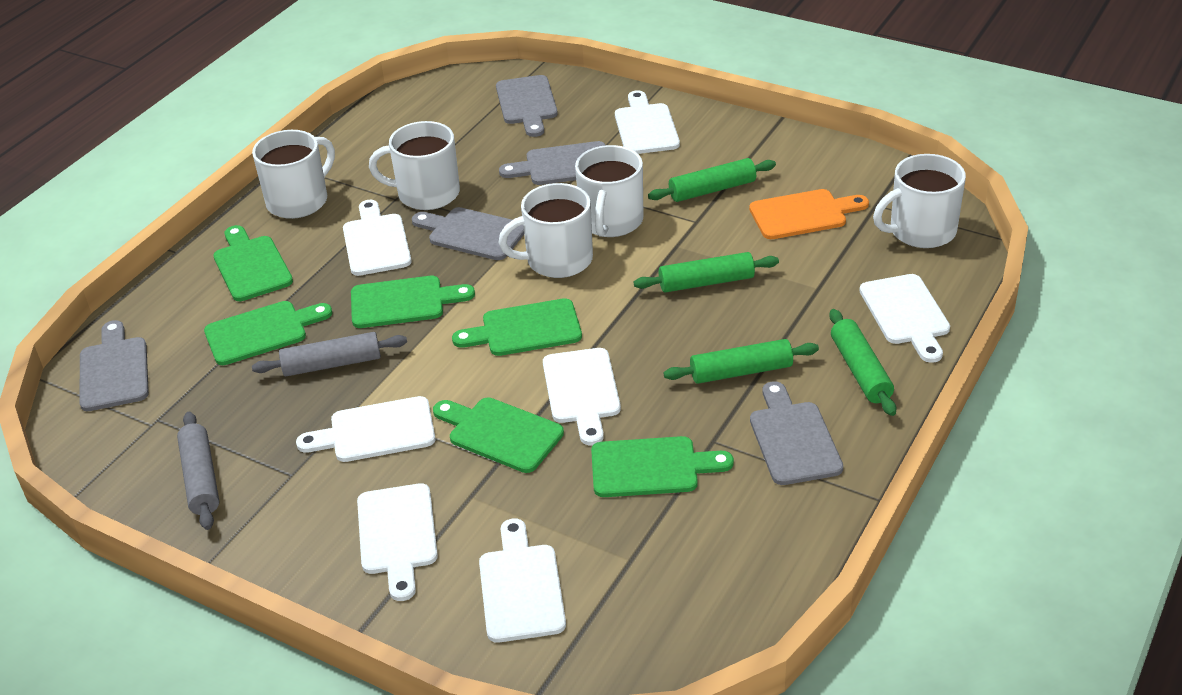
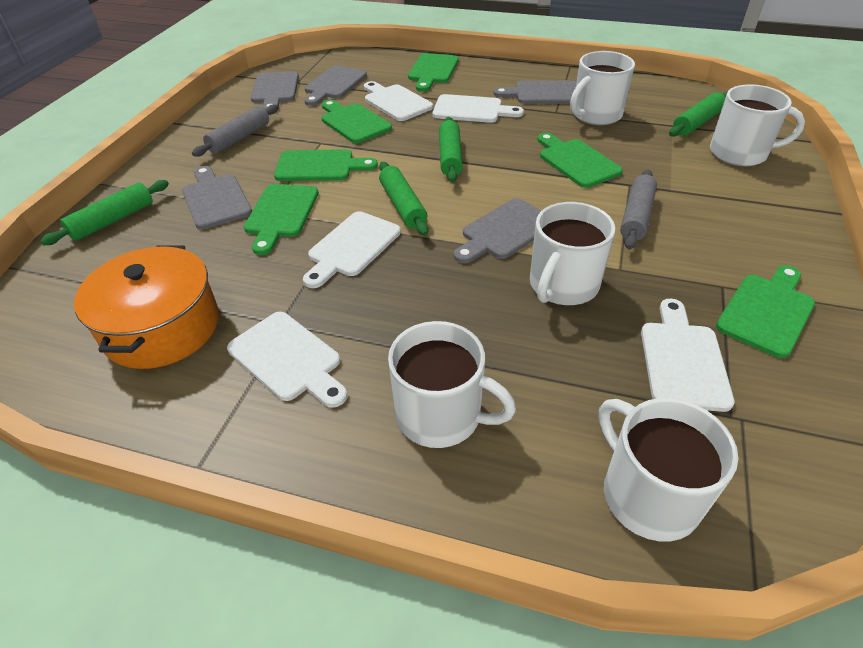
orange cutting board: 1 -> 0
orange pot: 0 -> 1
white cutting board: 7 -> 5

